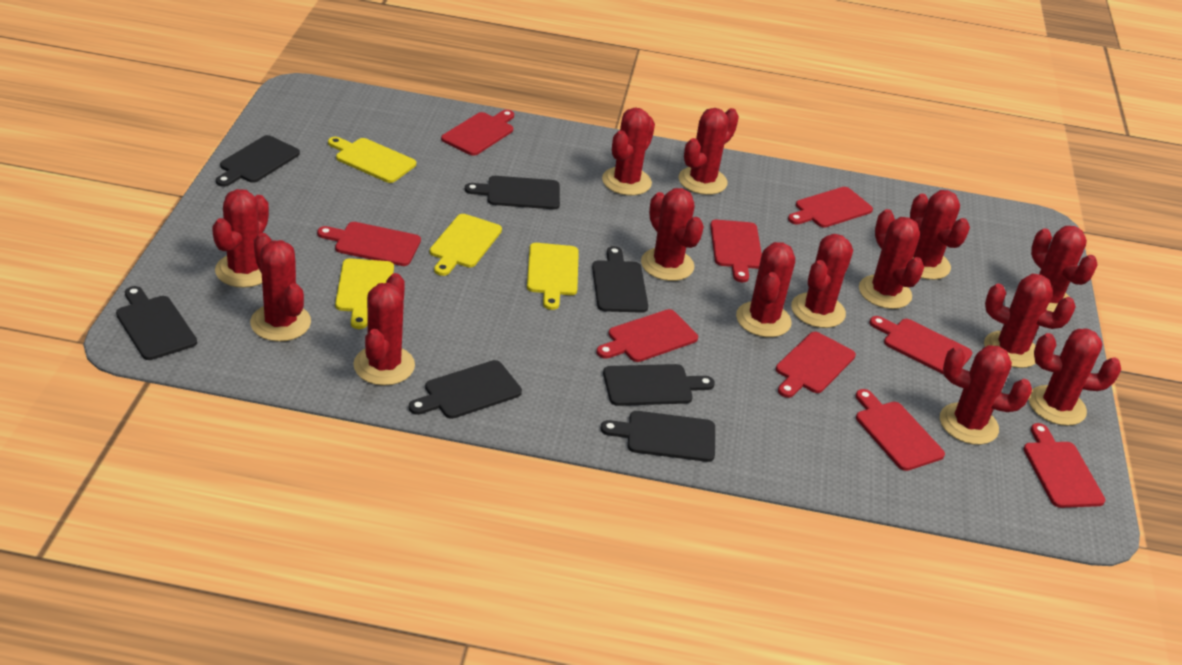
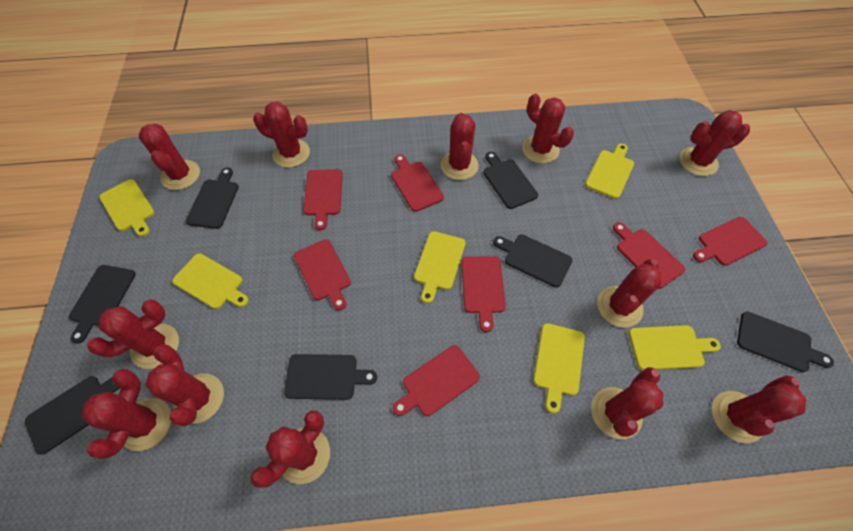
red cactus: 14 -> 12
red cutting board: 9 -> 7
yellow cutting board: 4 -> 6

